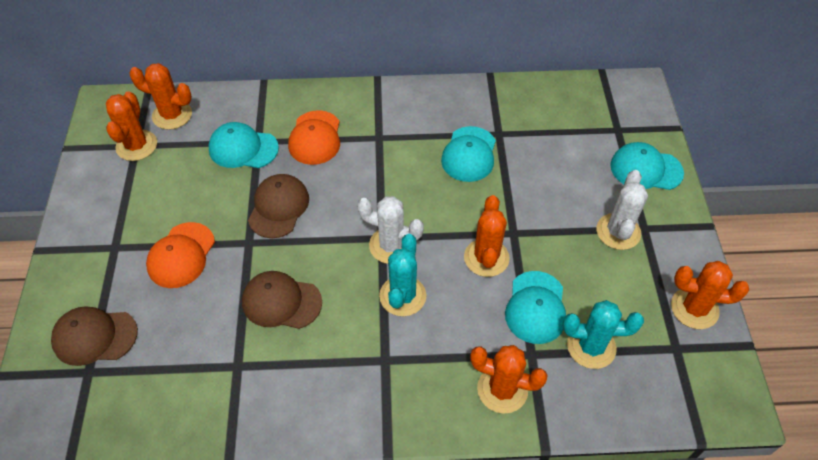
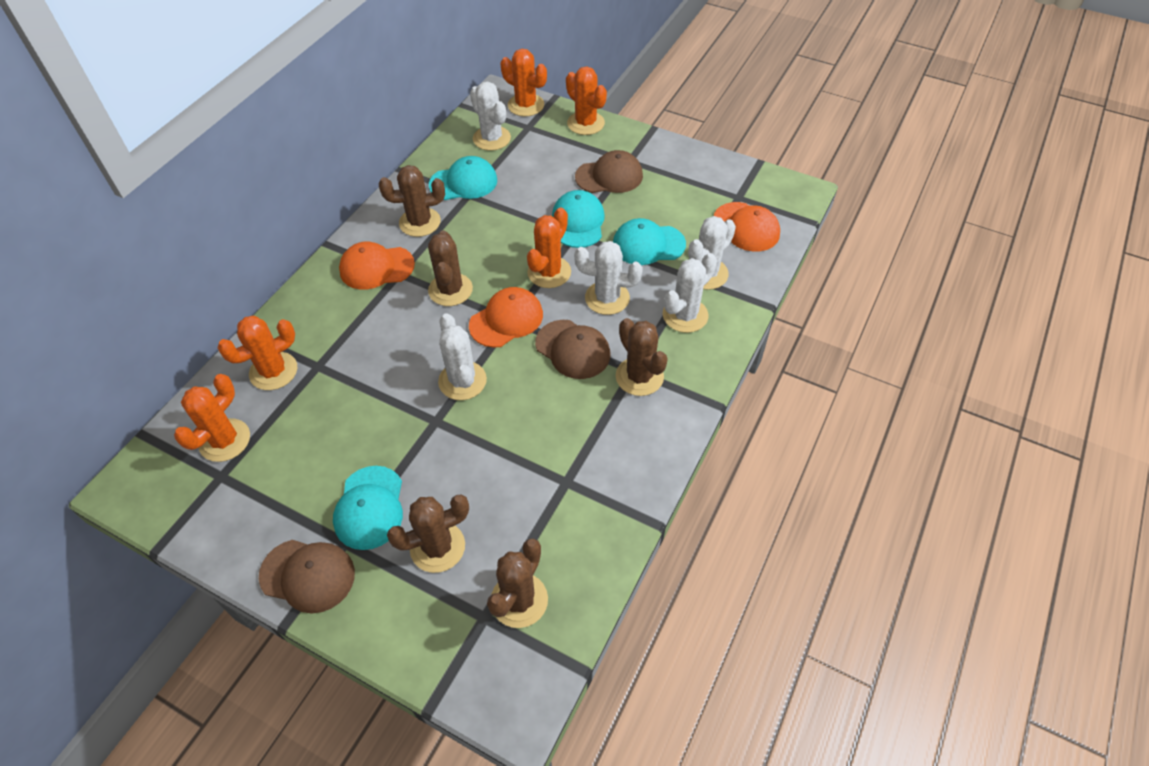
brown cactus: 0 -> 5
orange cap: 2 -> 3
turquoise cactus: 2 -> 0
white cactus: 2 -> 5

